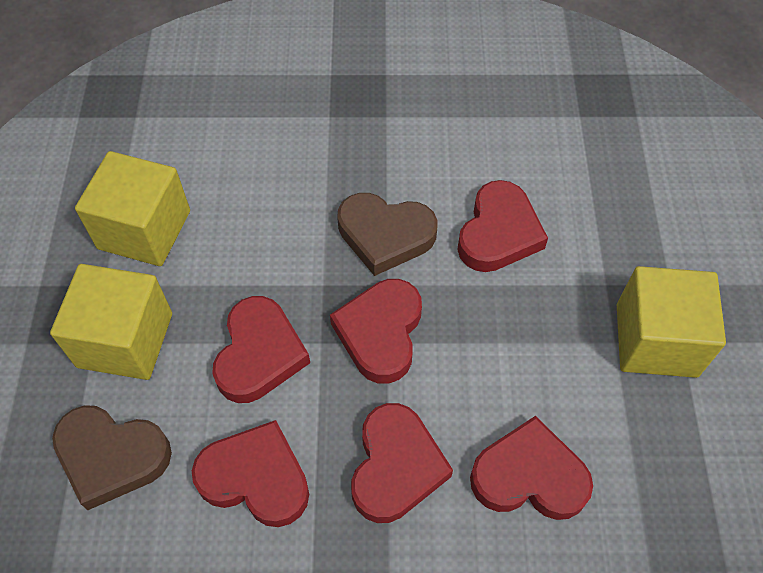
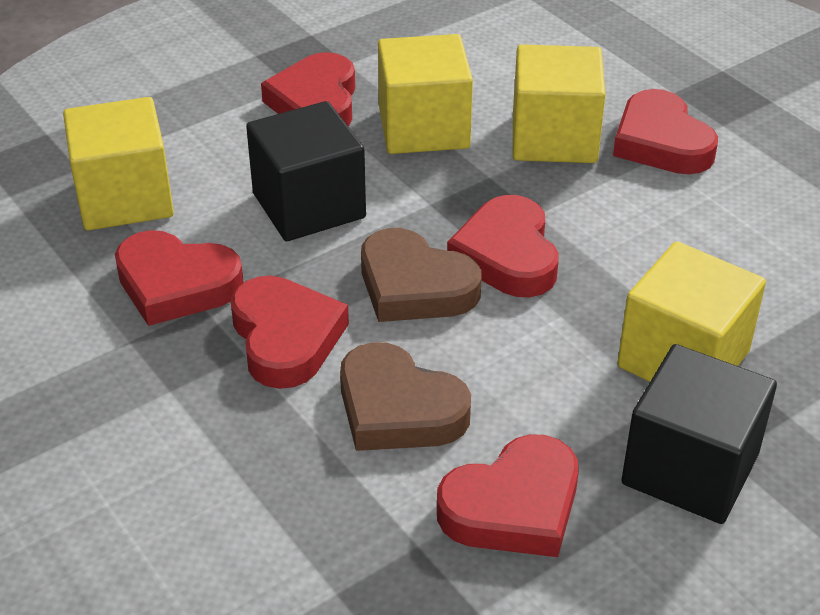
black cube: 0 -> 2
yellow cube: 3 -> 4

